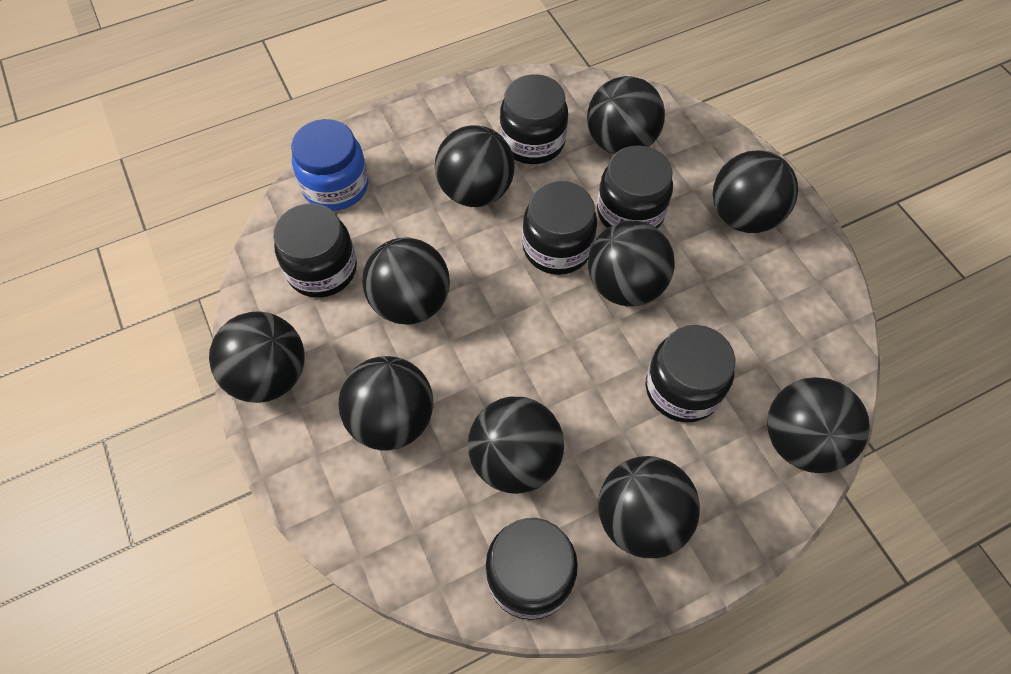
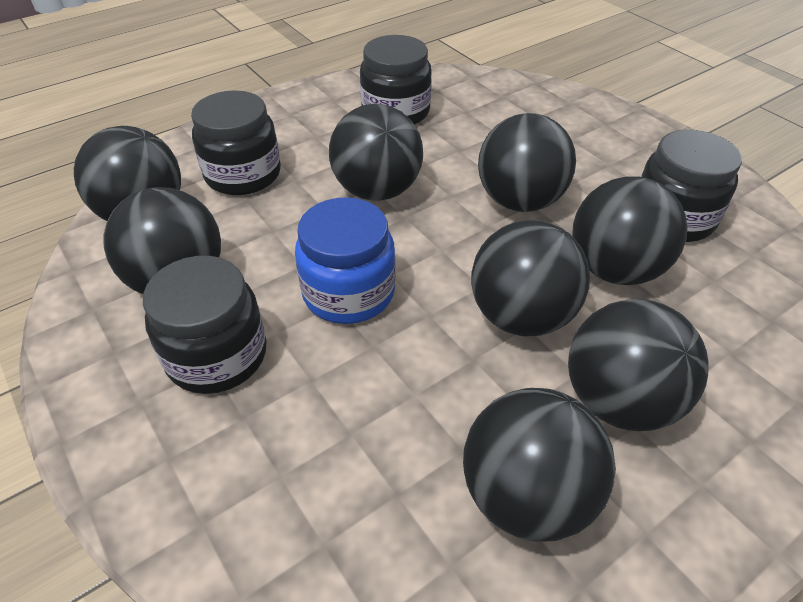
black ball: 10 -> 8
black jar: 6 -> 4

